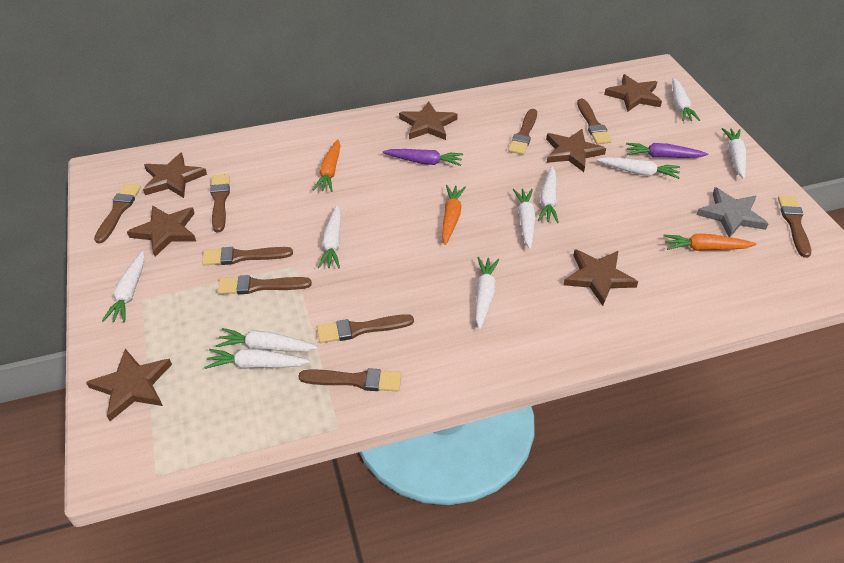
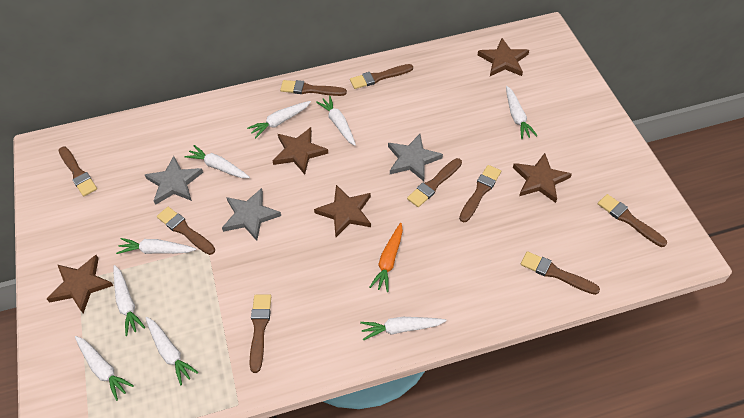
brown star: 7 -> 5
grey star: 1 -> 3
orange carrot: 3 -> 1
purple carrot: 2 -> 0
white carrot: 10 -> 9

